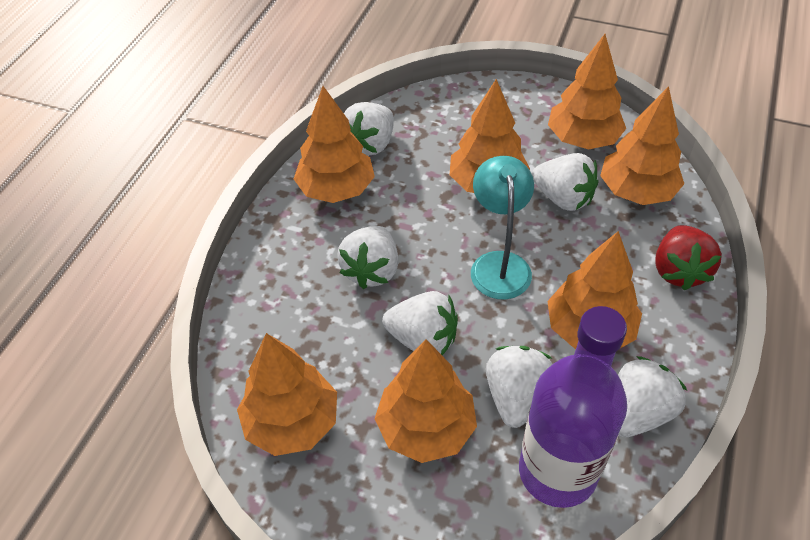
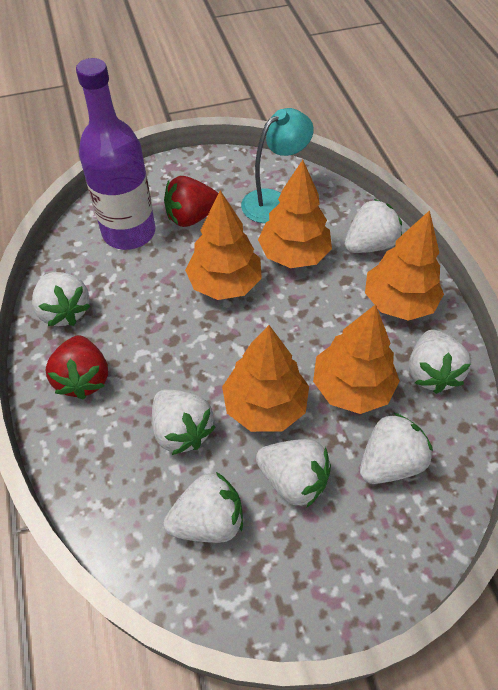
orange tree: 7 -> 5
red strawberry: 1 -> 2
white strawberry: 6 -> 7

